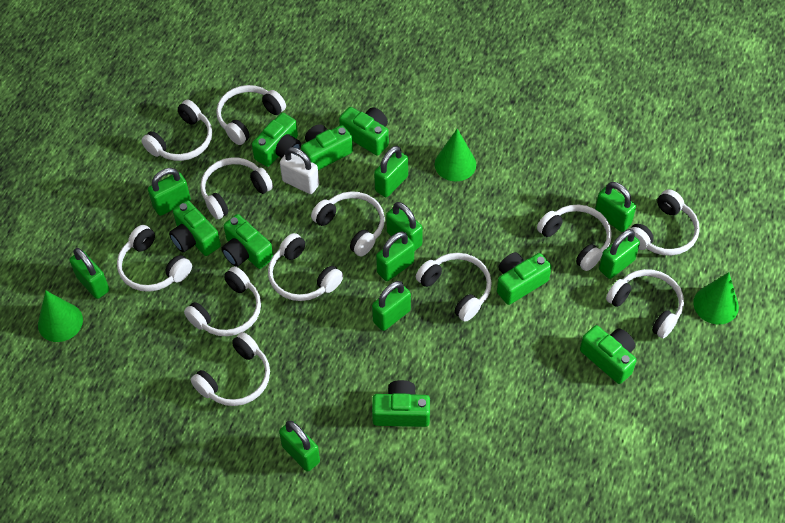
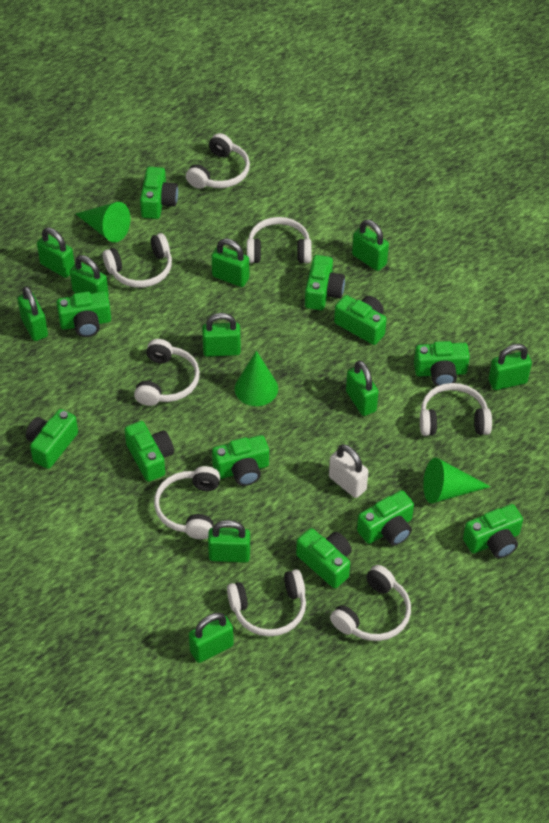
green camera: 8 -> 11
green padlock: 9 -> 10
white headphones: 12 -> 8

